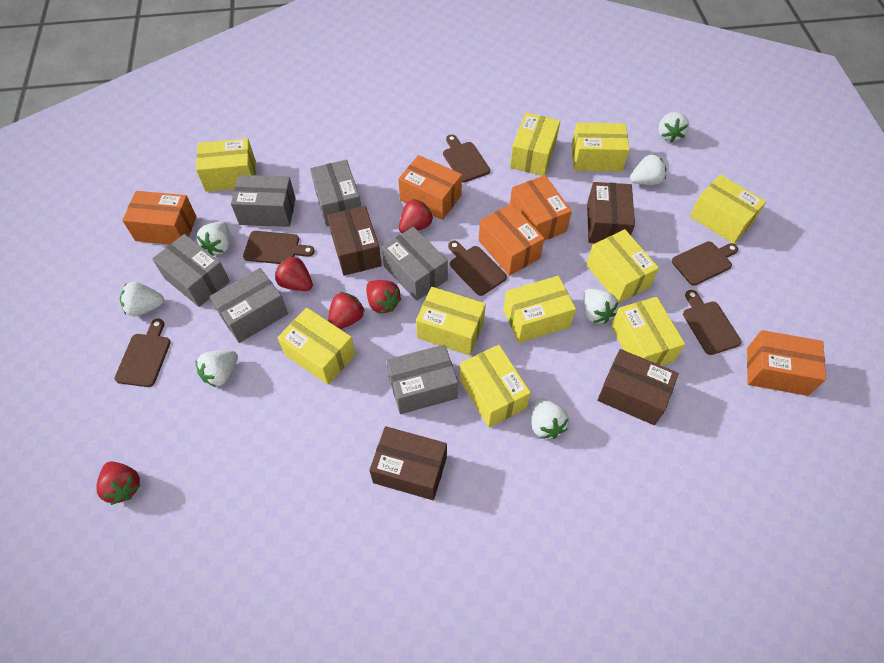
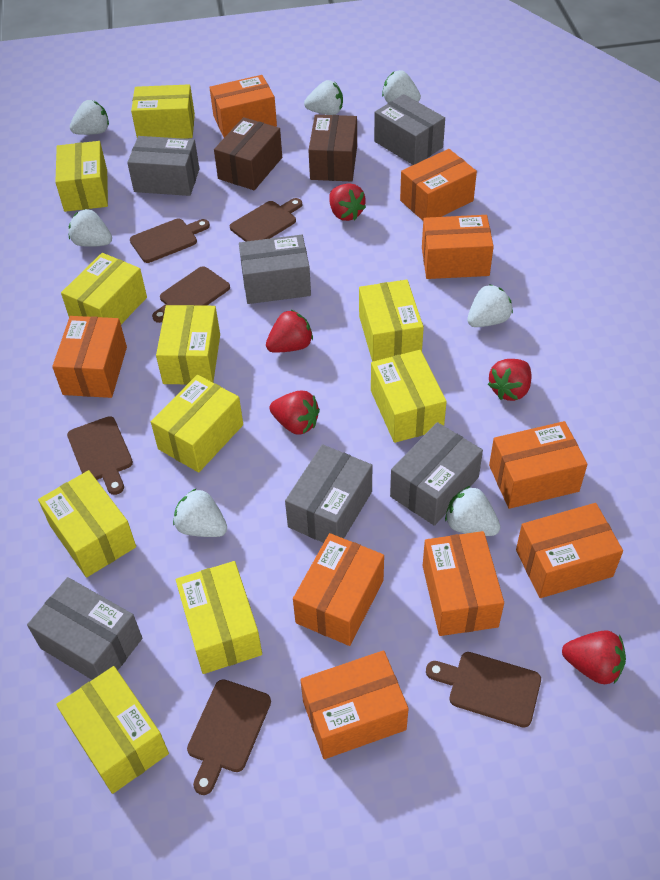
brown box: 4 -> 2
orange box: 5 -> 9

